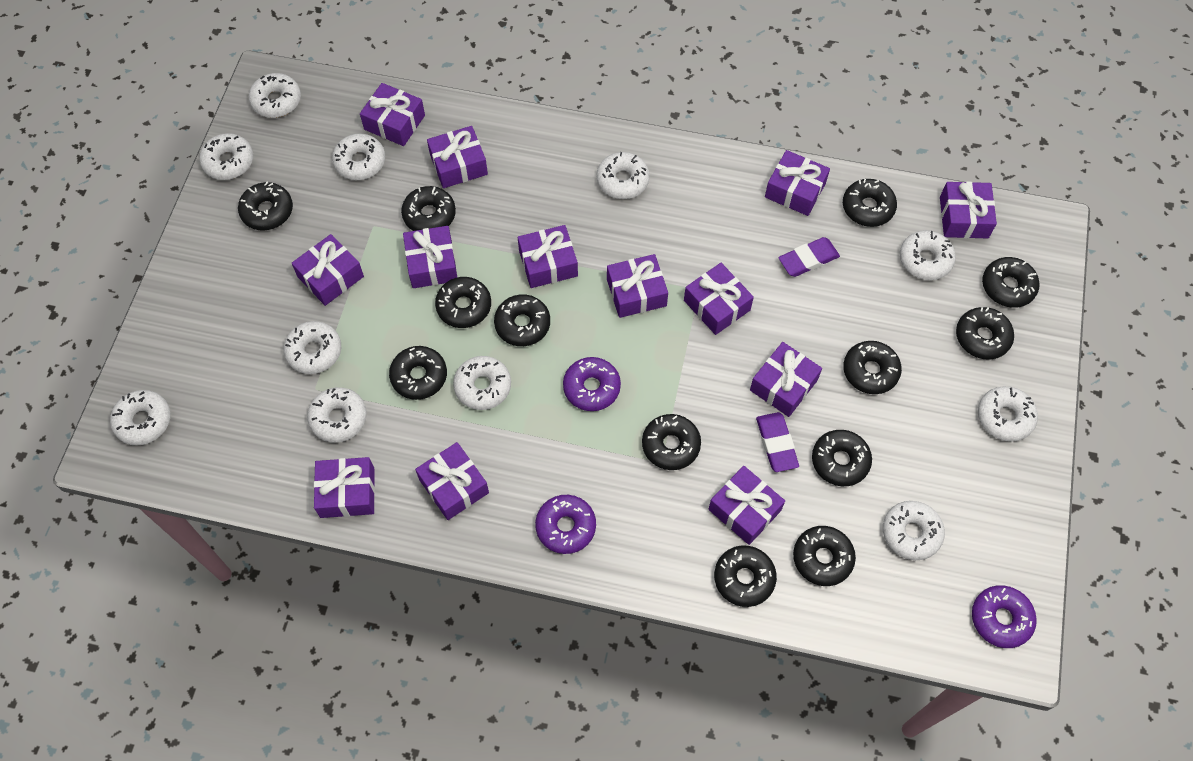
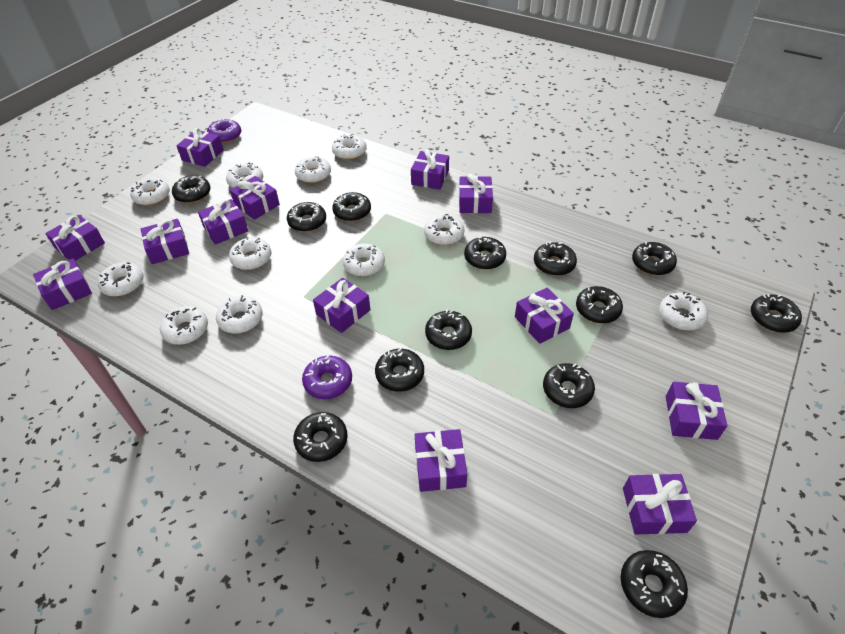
purple donut: 3 -> 2
purple eraser: 2 -> 0

